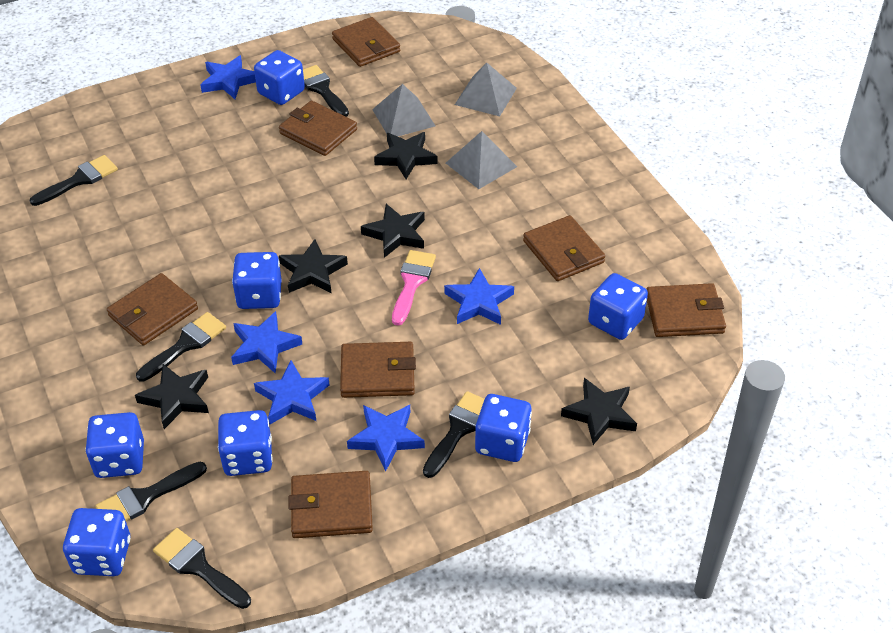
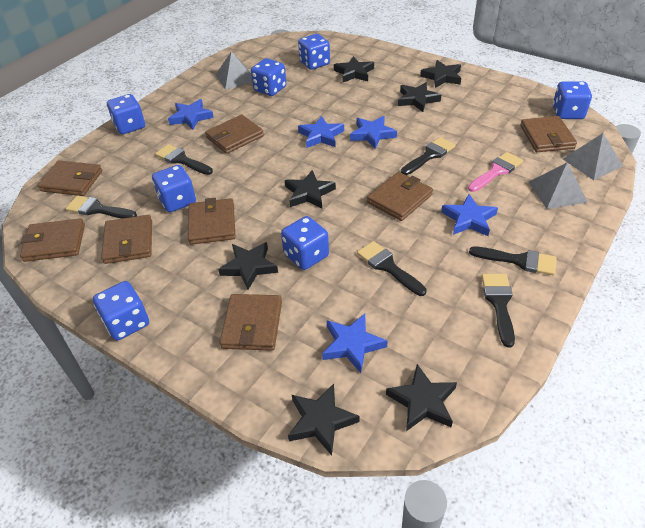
black star: 5 -> 7
brown wallet: 7 -> 8

